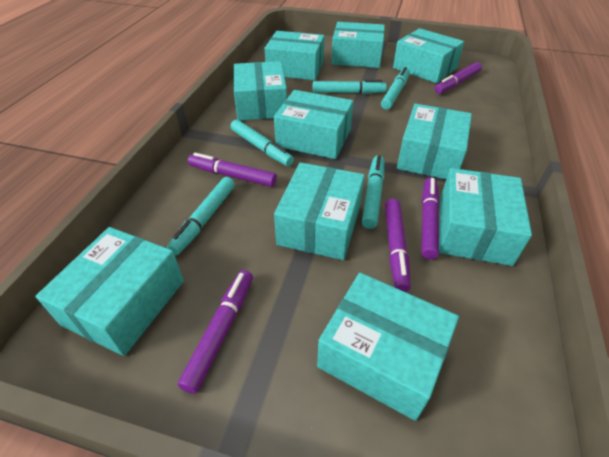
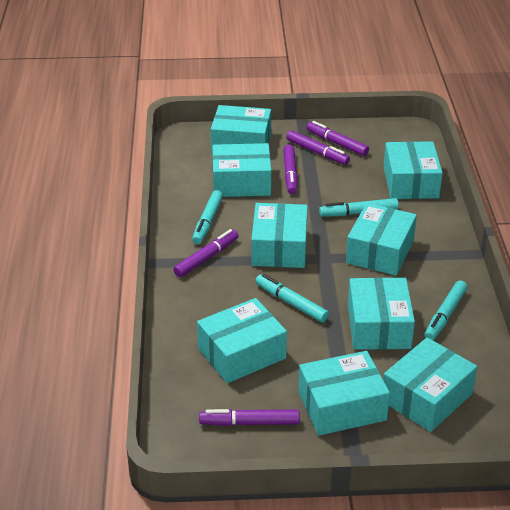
turquoise box: 10 -> 9
turquoise marker: 5 -> 4

